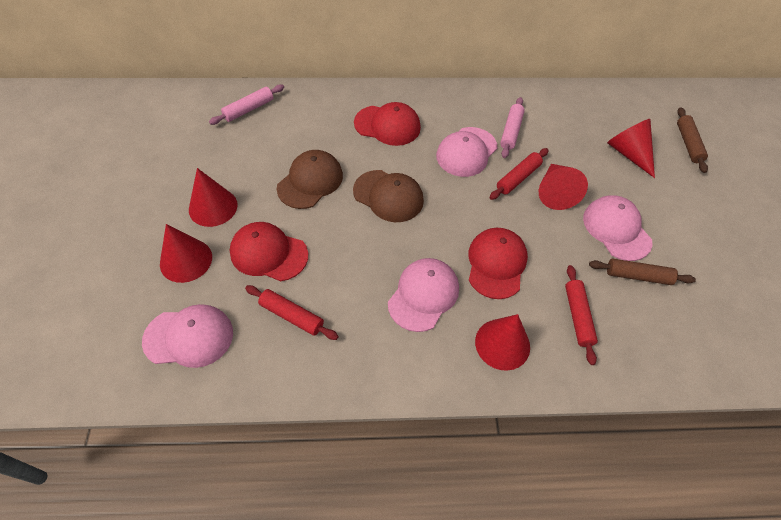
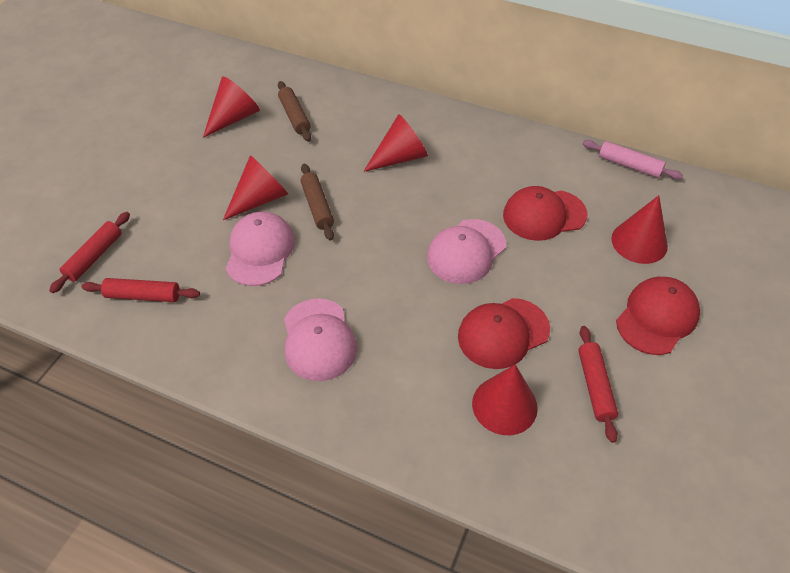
brown cap: 2 -> 0
pink cap: 4 -> 3
pink rolling pin: 2 -> 1

